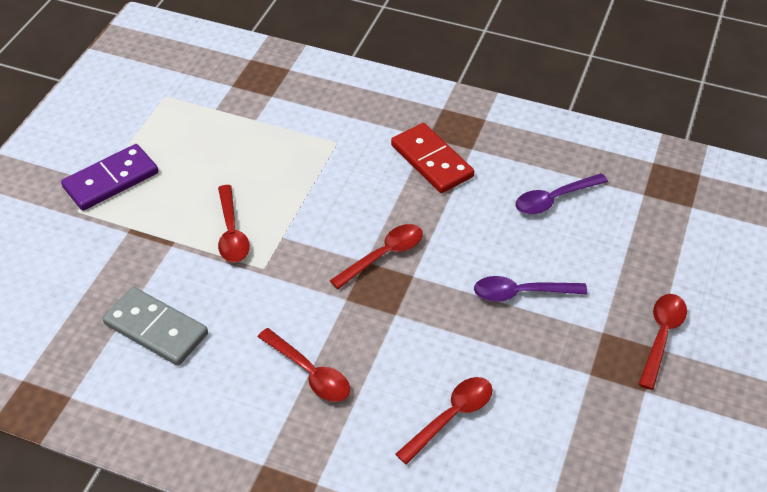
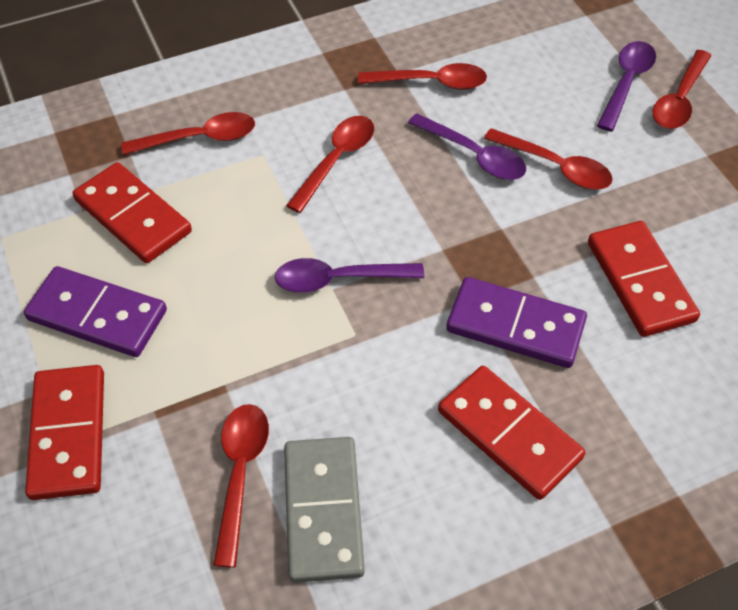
purple domino: 1 -> 2
purple spoon: 2 -> 3
red domino: 1 -> 4
red spoon: 5 -> 6

